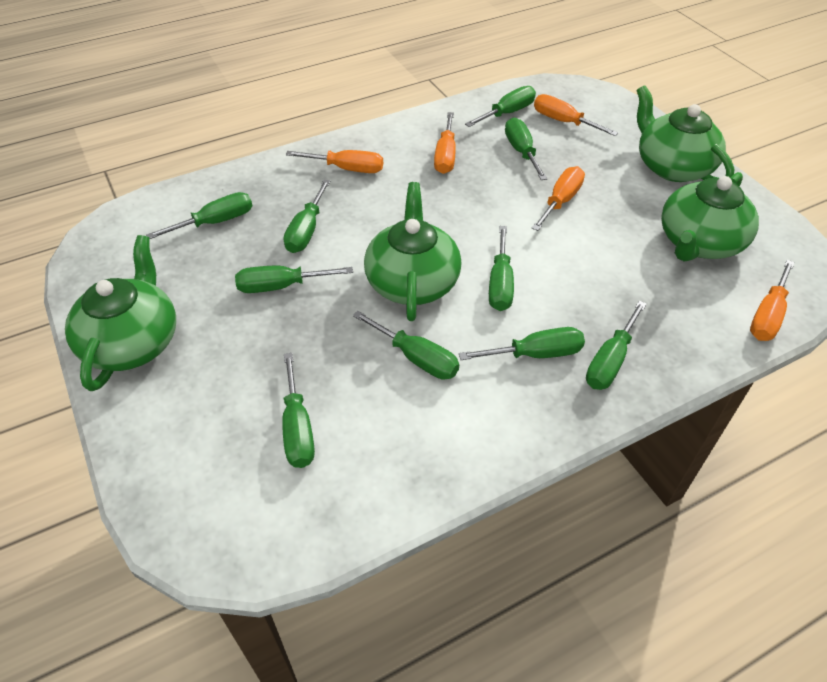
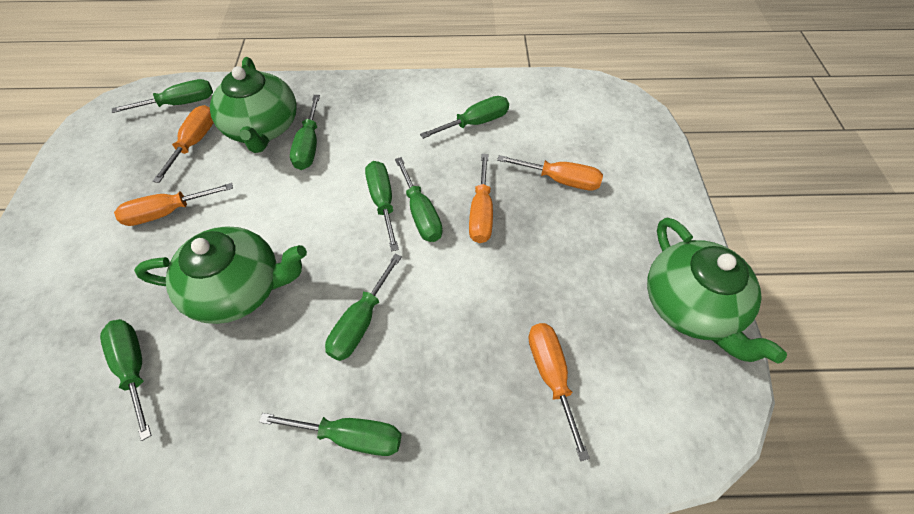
green screwdriver: 10 -> 8
green teapot: 4 -> 3

